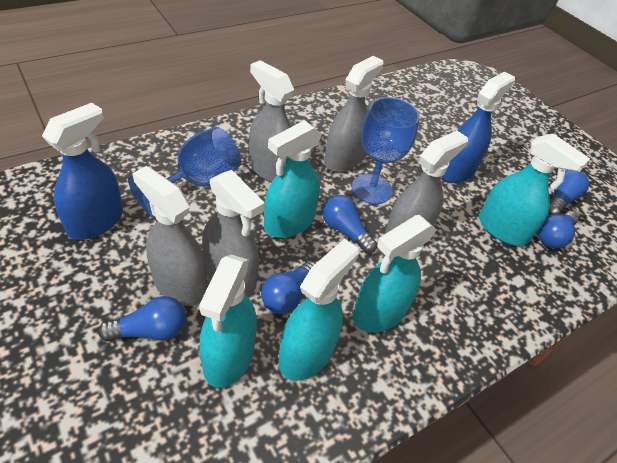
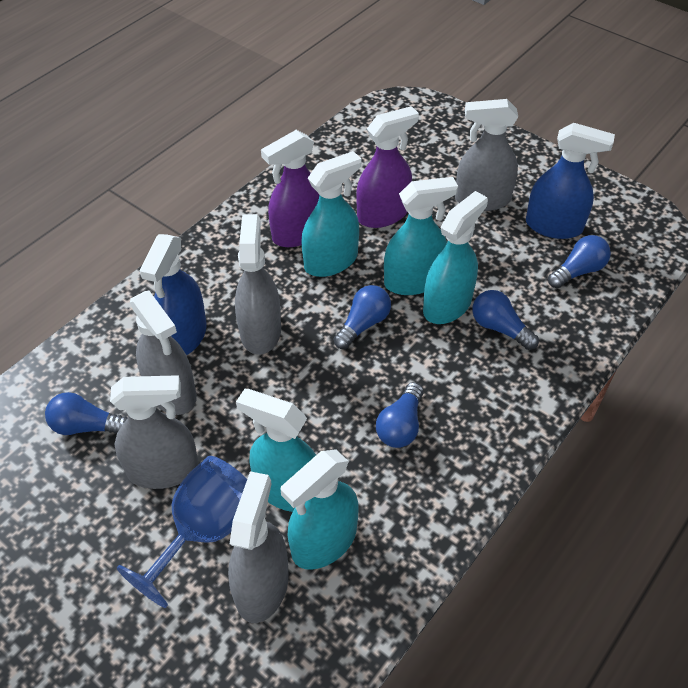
blue goblet: 2 -> 1
purple spray bottle: 0 -> 2

